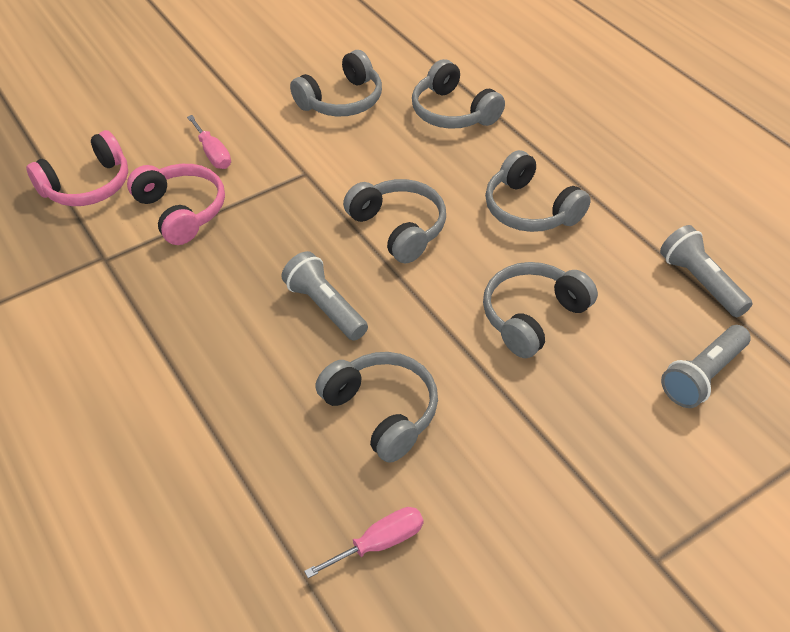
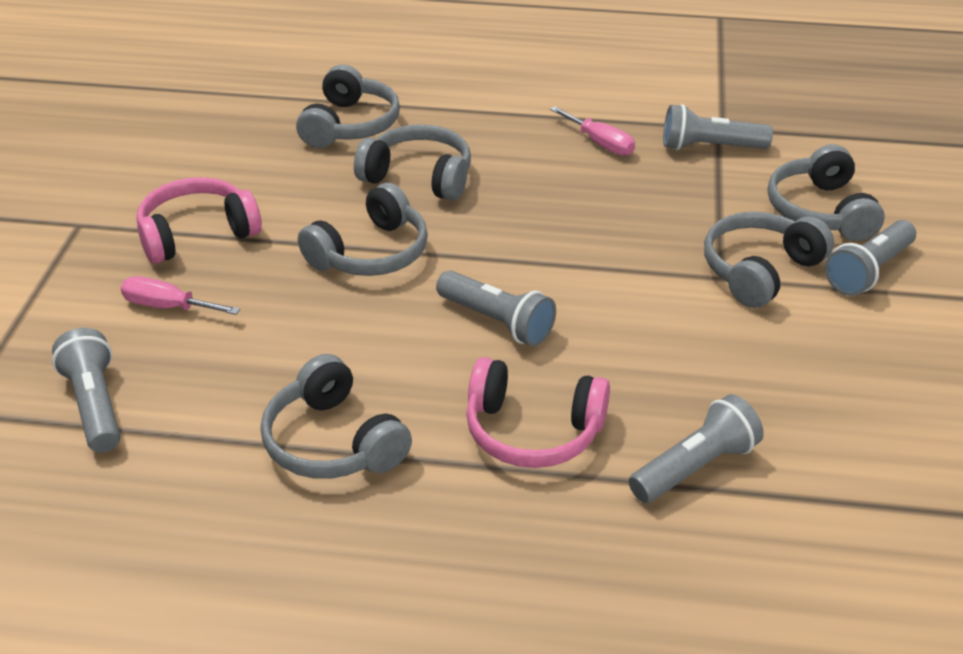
grey flashlight: 3 -> 5

